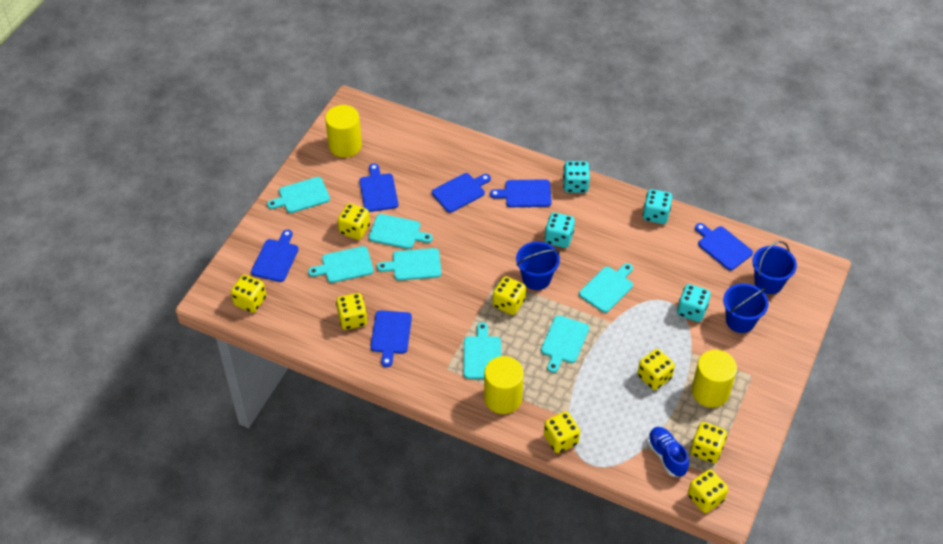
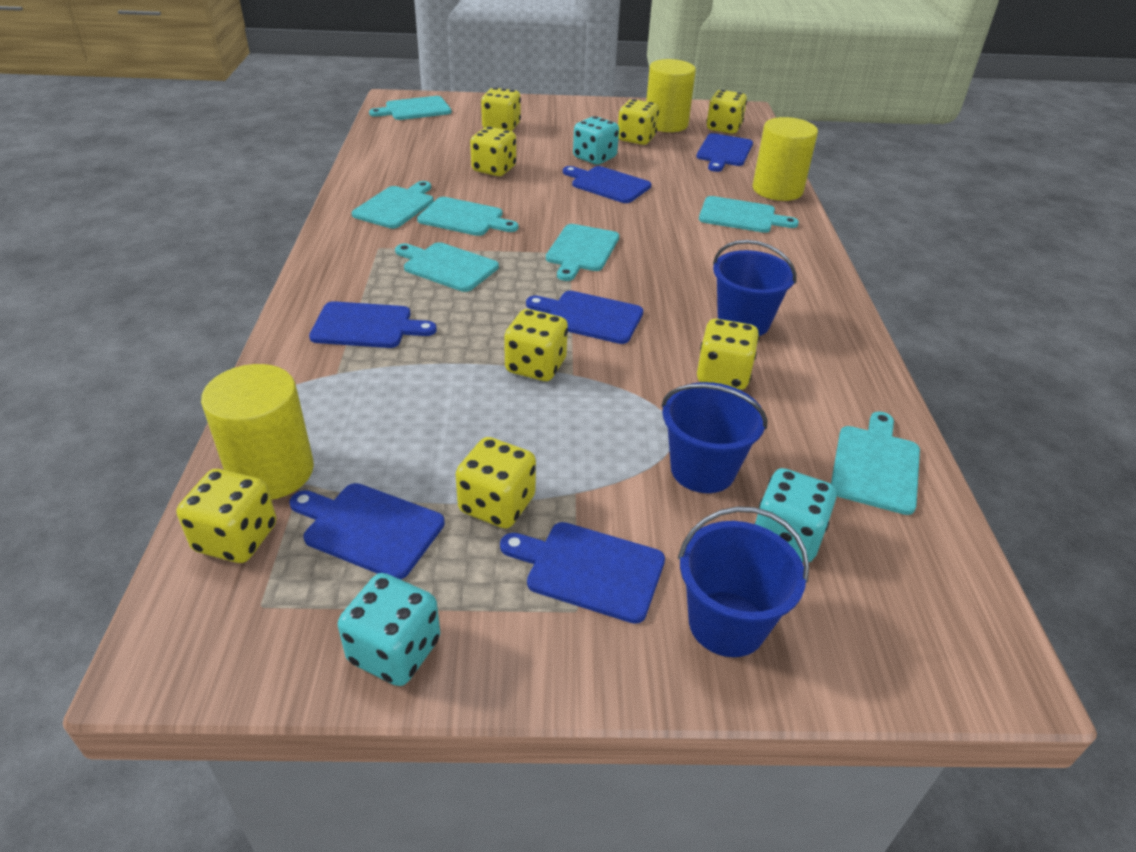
blue shoe: 1 -> 0
turquoise dice: 4 -> 3

